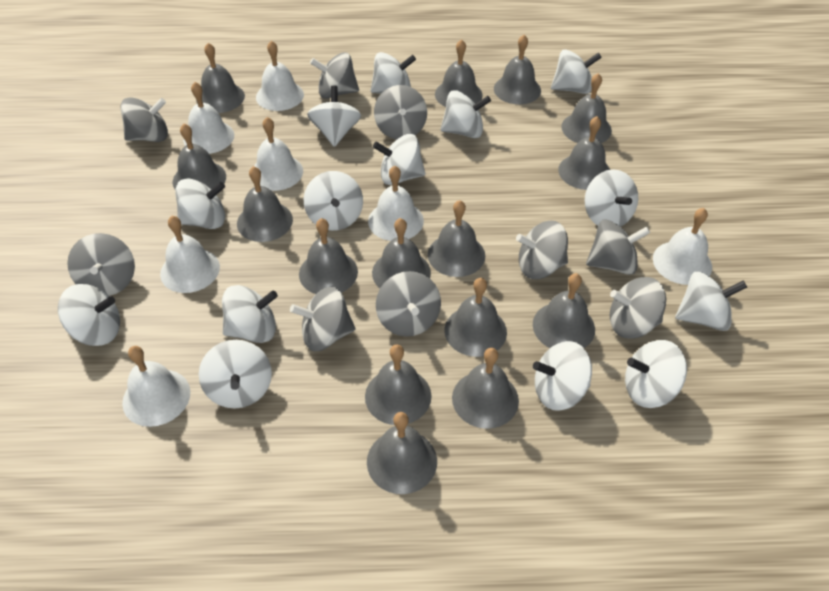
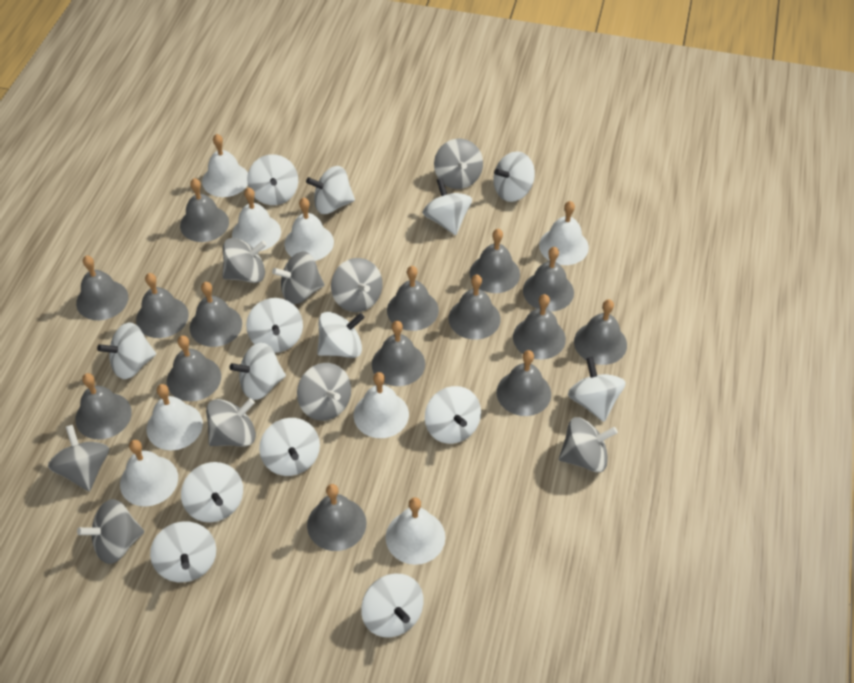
white bell: 7 -> 8

